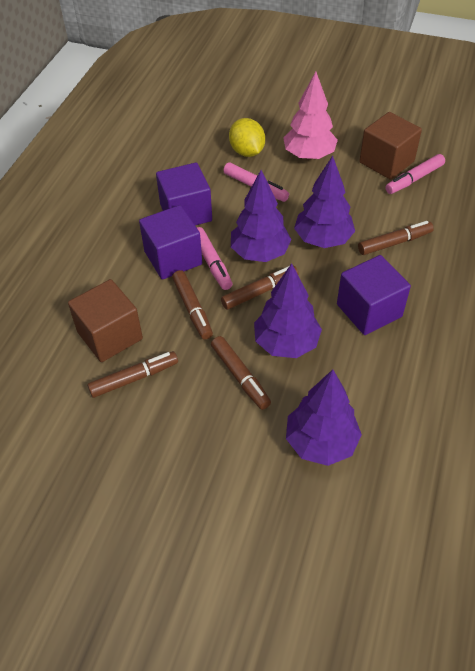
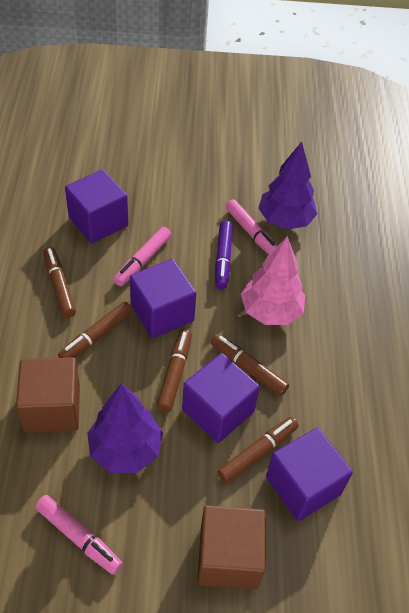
purple cube: 3 -> 4
purple marker: 0 -> 1
purple tree: 4 -> 2
yellow lemon: 1 -> 0

